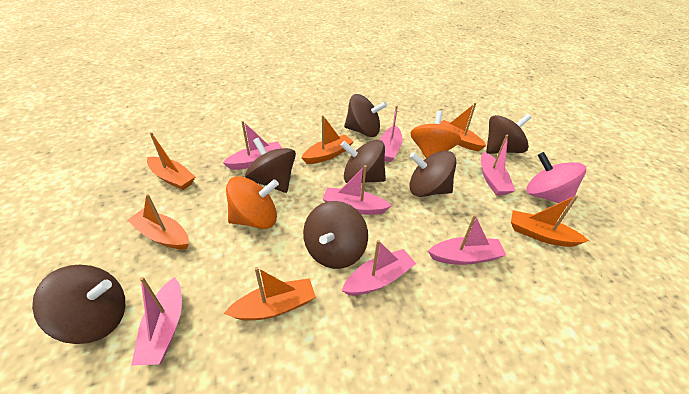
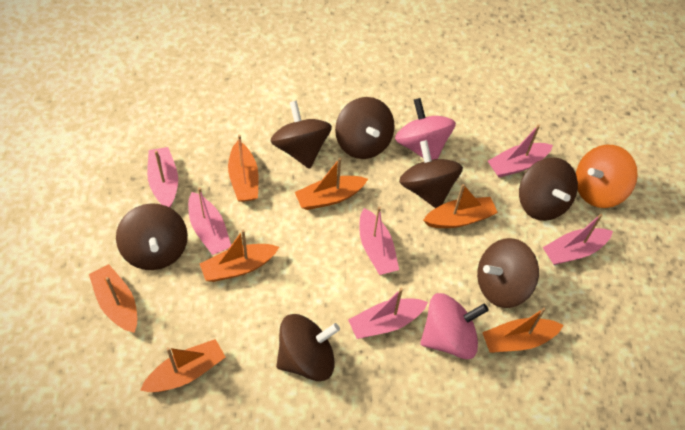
orange boat: 6 -> 7
orange spinning top: 2 -> 1
pink boat: 7 -> 6
pink spinning top: 1 -> 2

